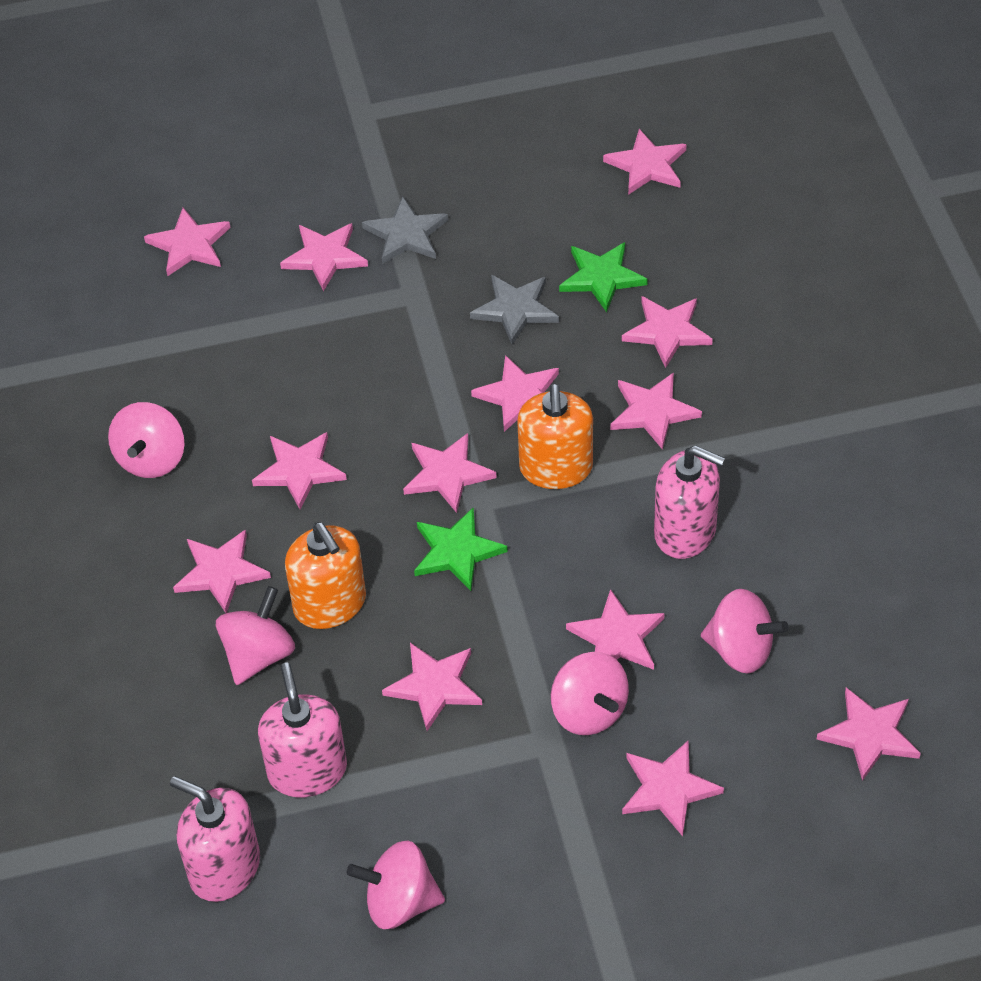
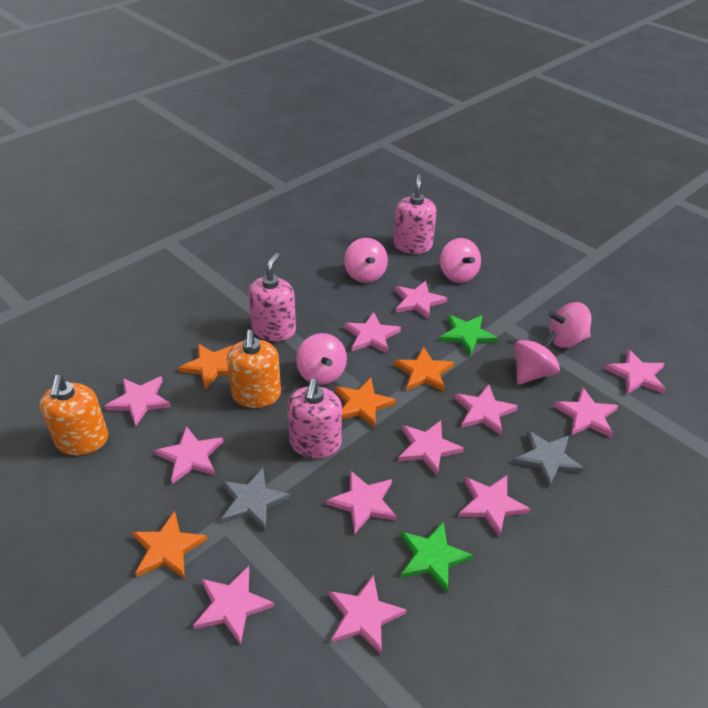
orange star: 0 -> 4
pink star: 13 -> 12

